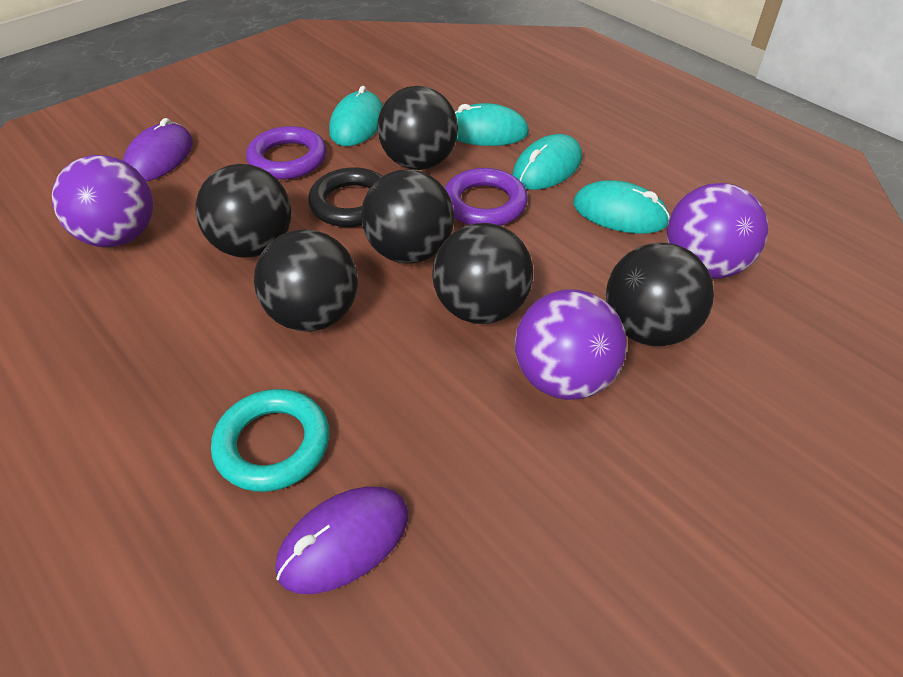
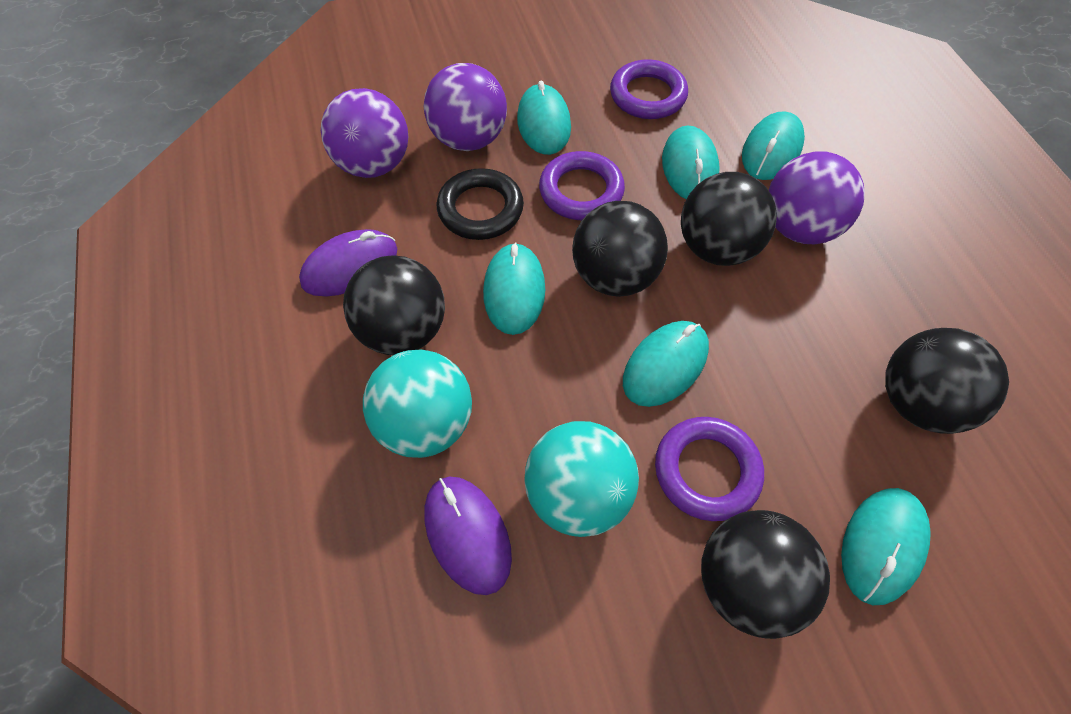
black ball: 6 -> 5
purple ring: 2 -> 3
turquoise ball: 0 -> 2
turquoise mouse: 4 -> 6
turquoise ring: 1 -> 0

